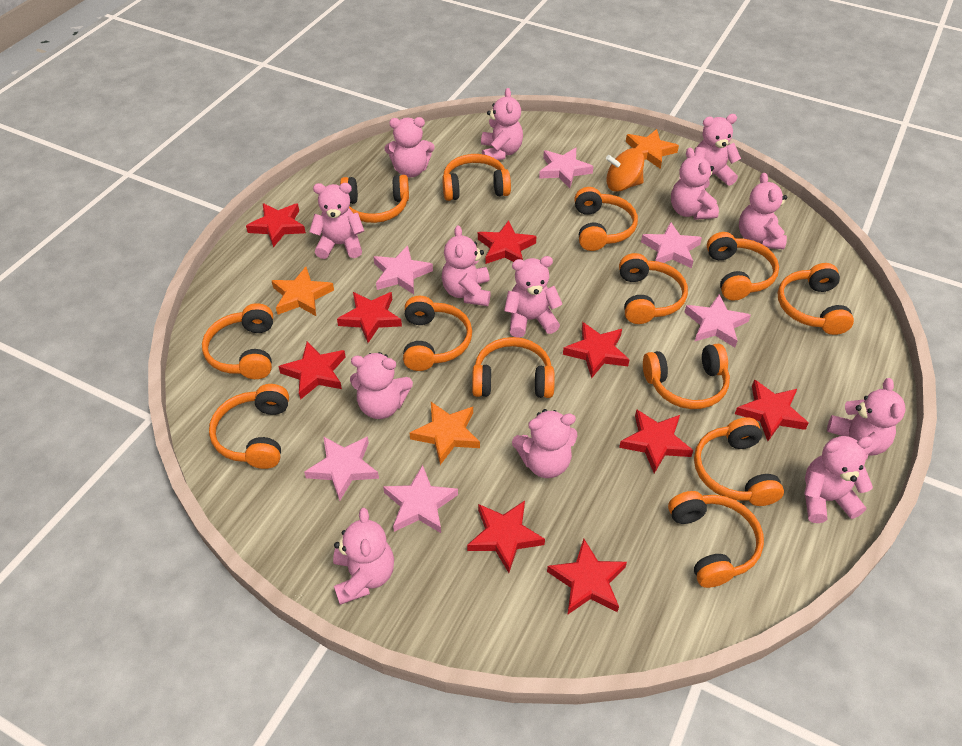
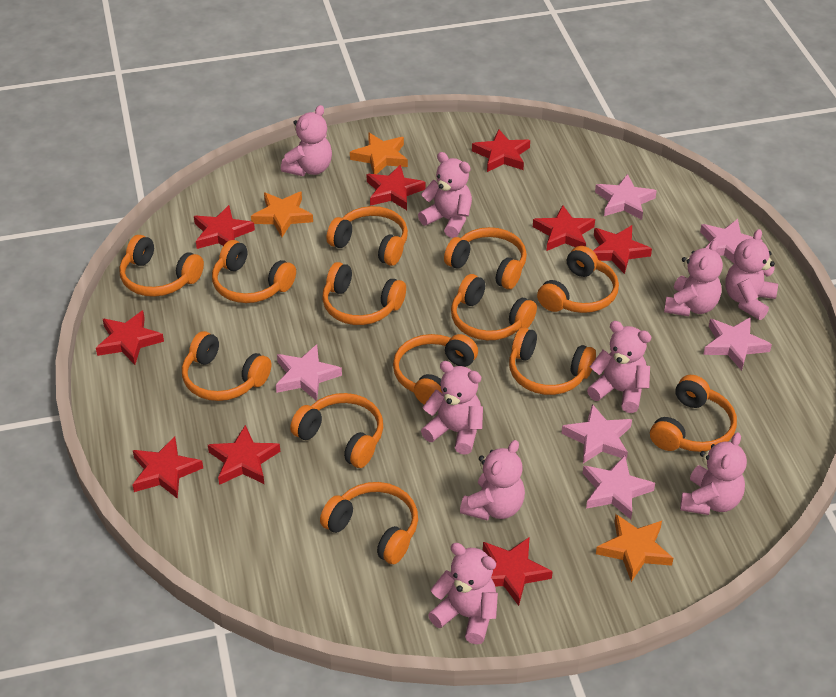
orange spinning top: 1 -> 0
pink teddy bear: 13 -> 9

